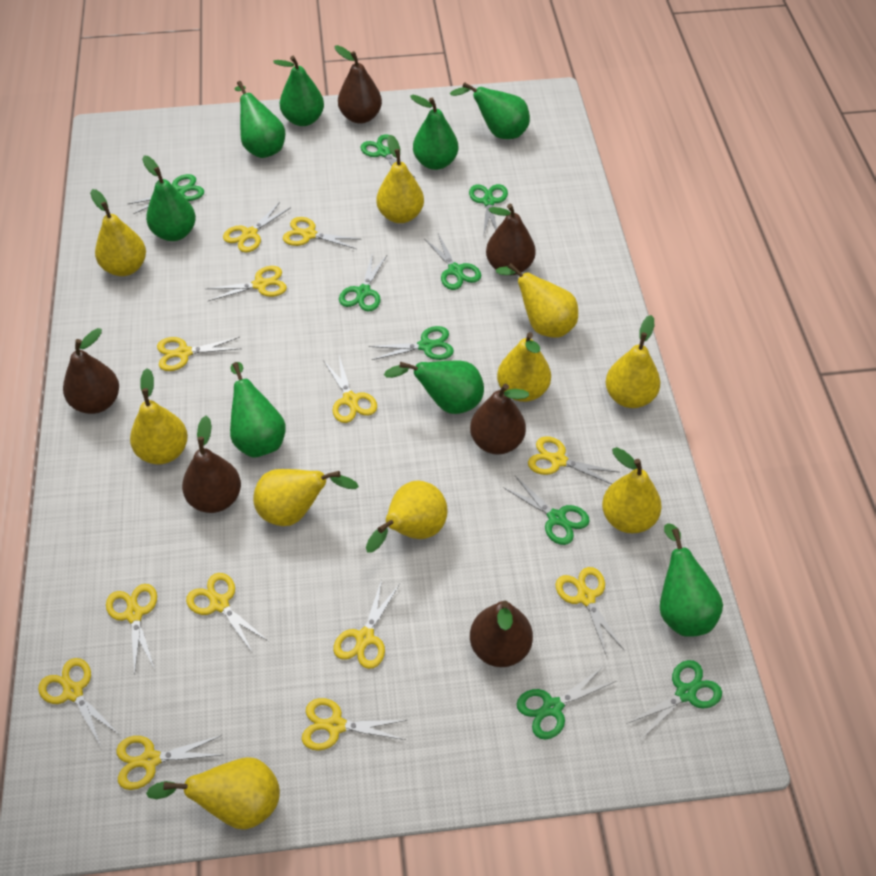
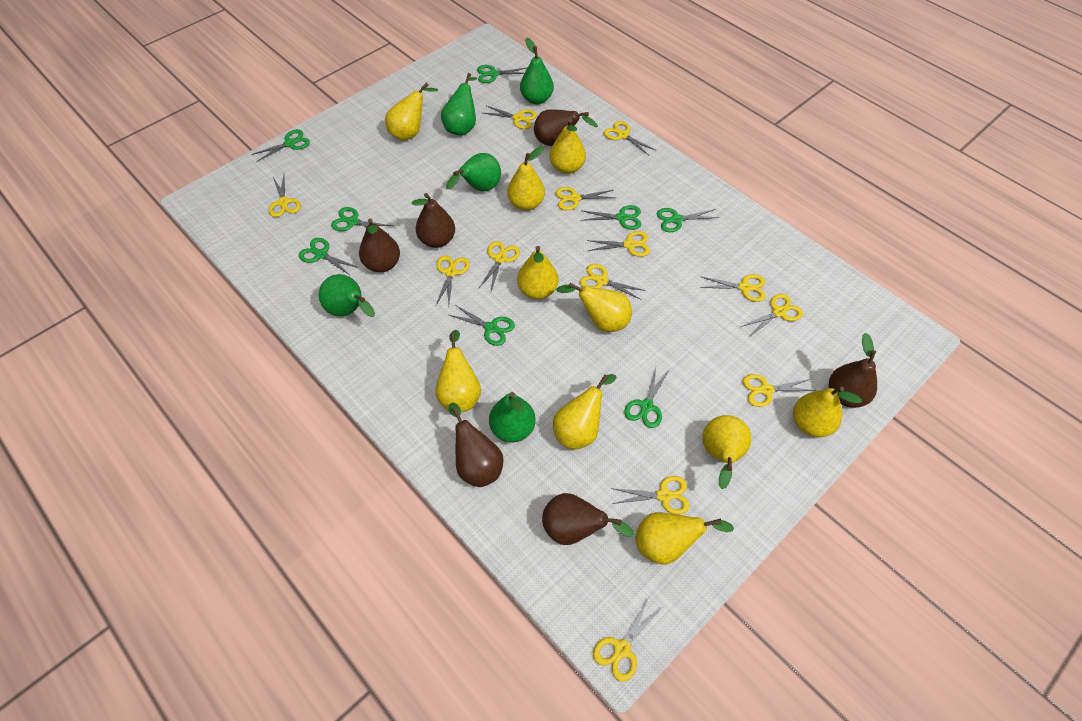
green pear: 8 -> 5
green scissors: 9 -> 8

